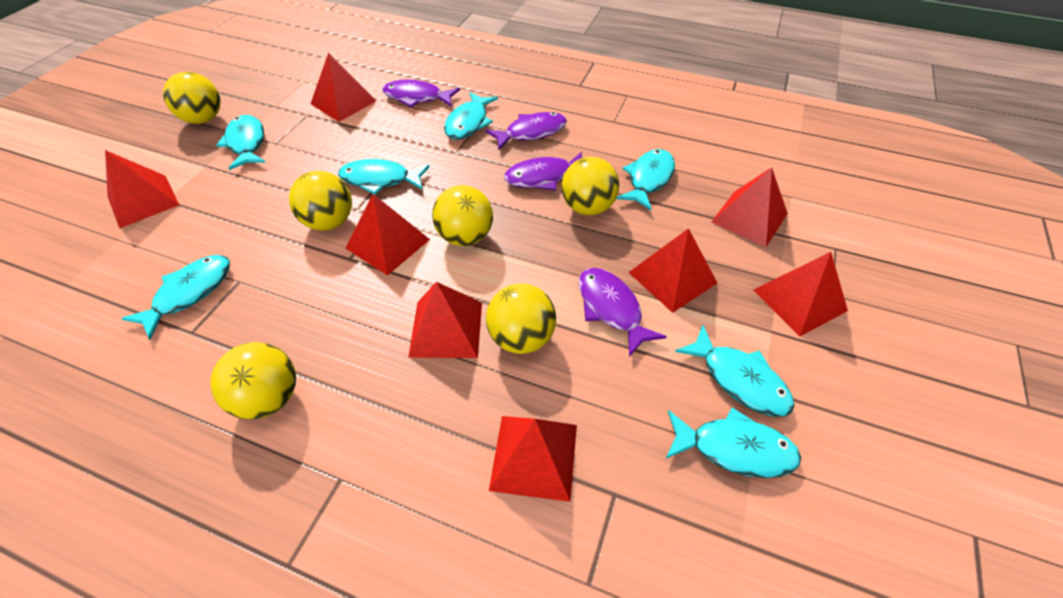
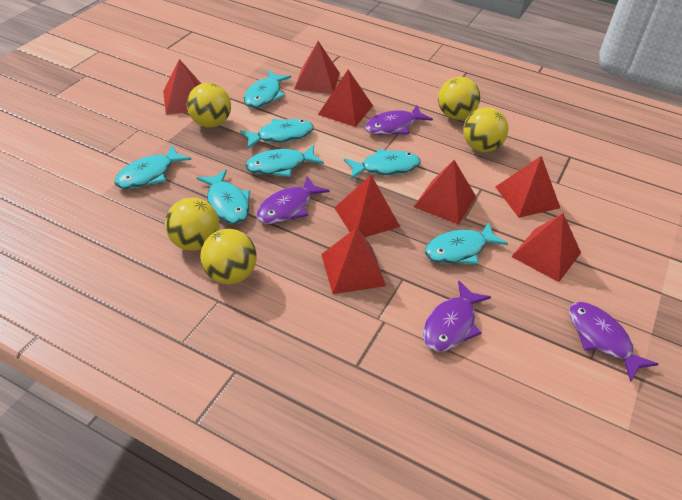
yellow ball: 6 -> 5

